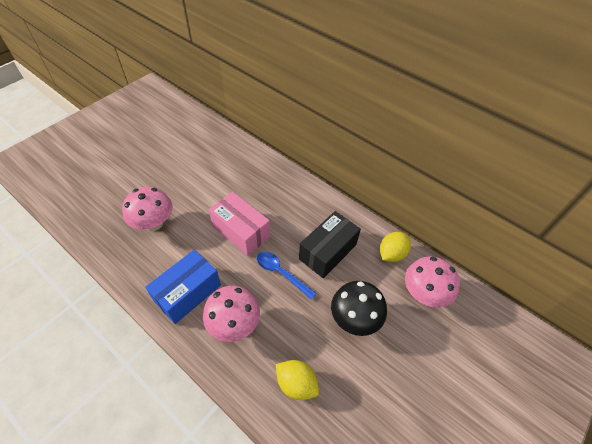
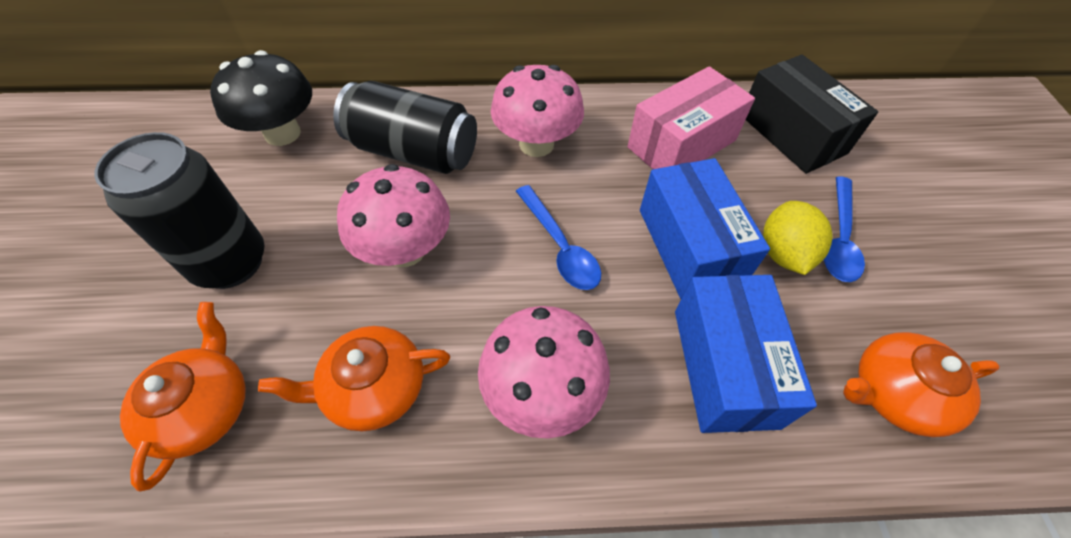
black can: 0 -> 2
blue box: 1 -> 2
blue spoon: 1 -> 2
orange teapot: 0 -> 3
yellow lemon: 2 -> 1

